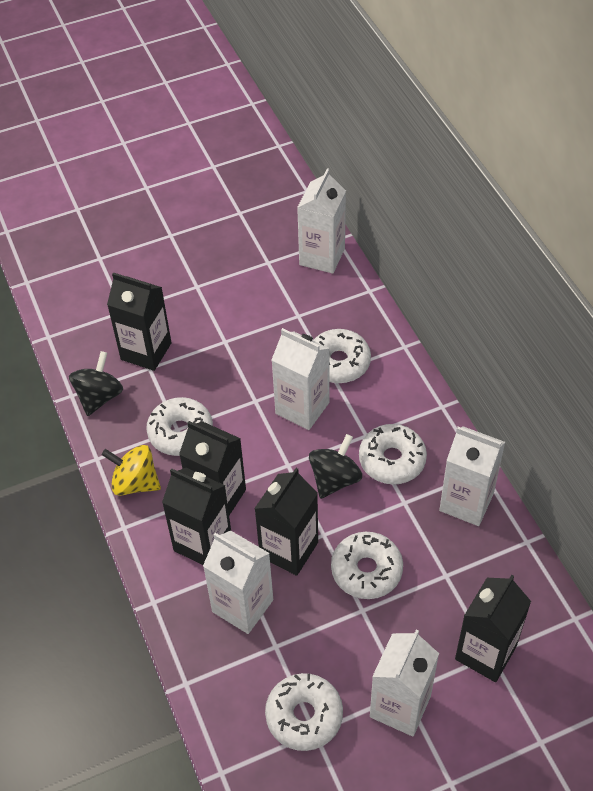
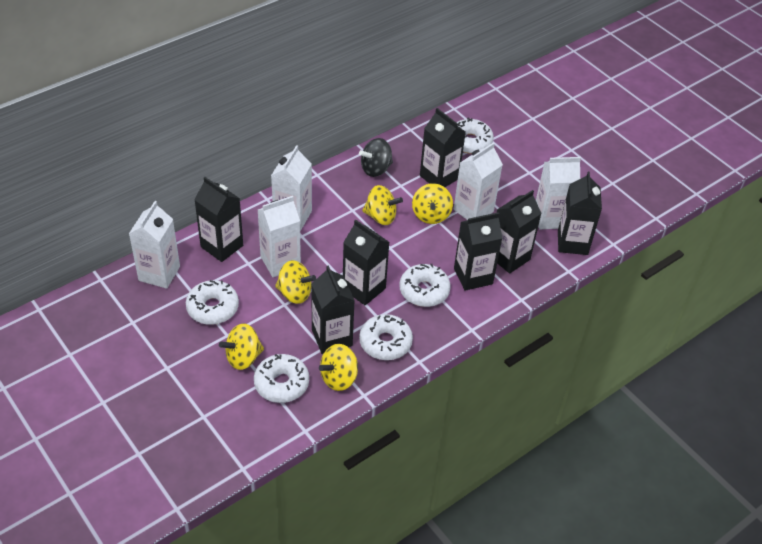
black carton: 5 -> 7
black spinning top: 2 -> 1
yellow spinning top: 1 -> 5

